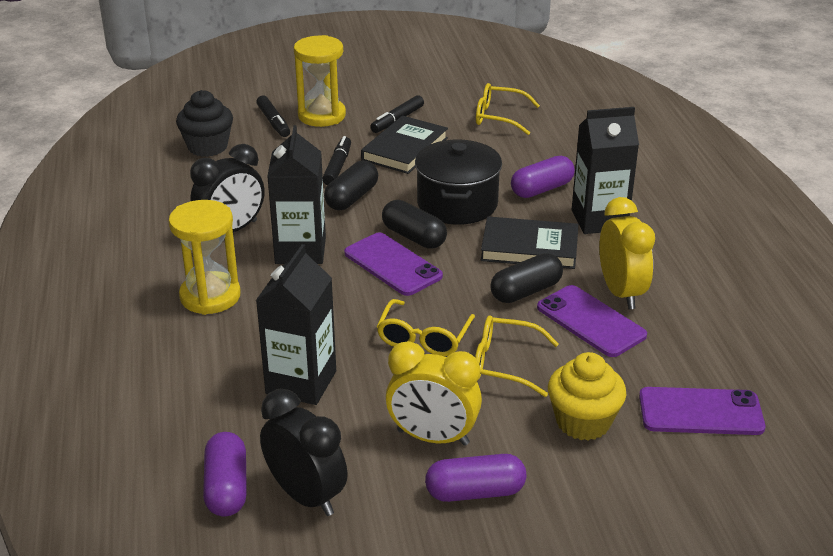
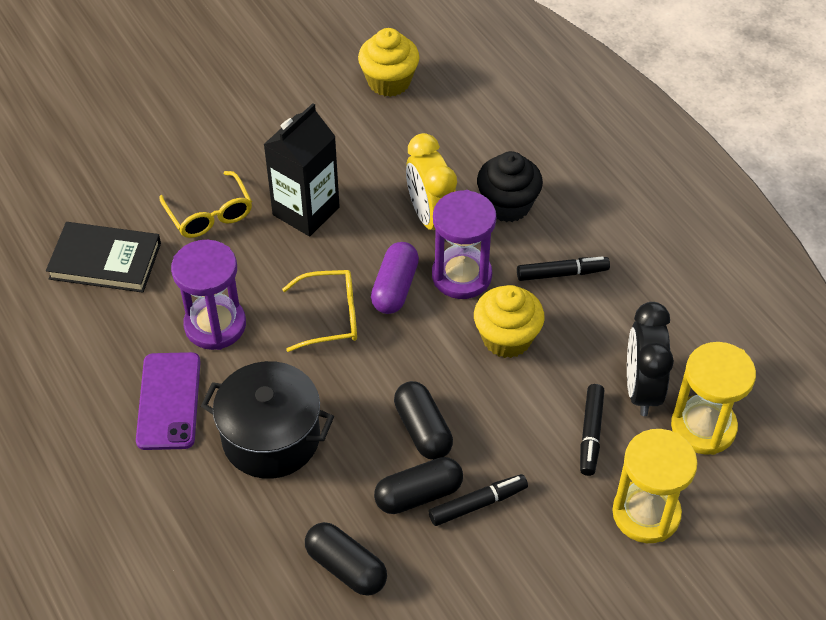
black book: 2 -> 1
black carton: 3 -> 1
black clock: 2 -> 1
purple capsule: 3 -> 1
purple hourglass: 0 -> 2
purple phone: 3 -> 1
yellow clock: 2 -> 1
yellow cupcake: 1 -> 2
yellow glasses: 3 -> 2

